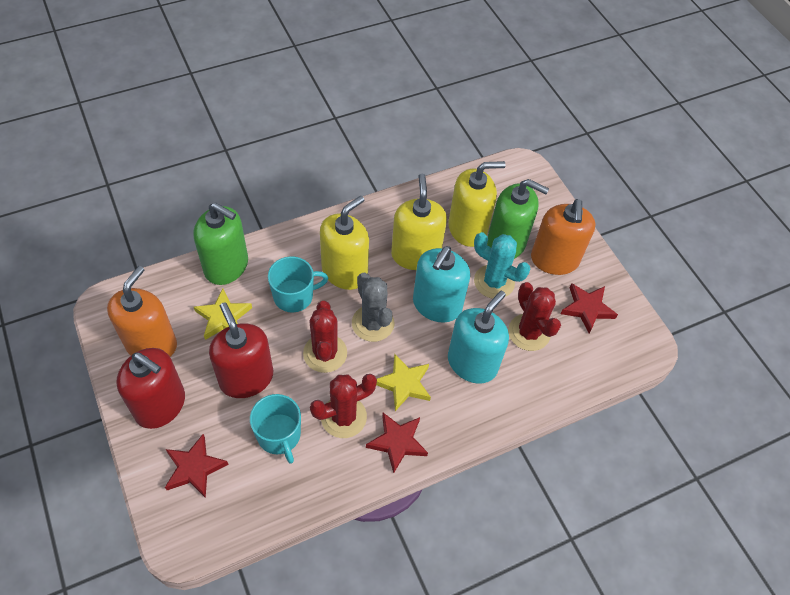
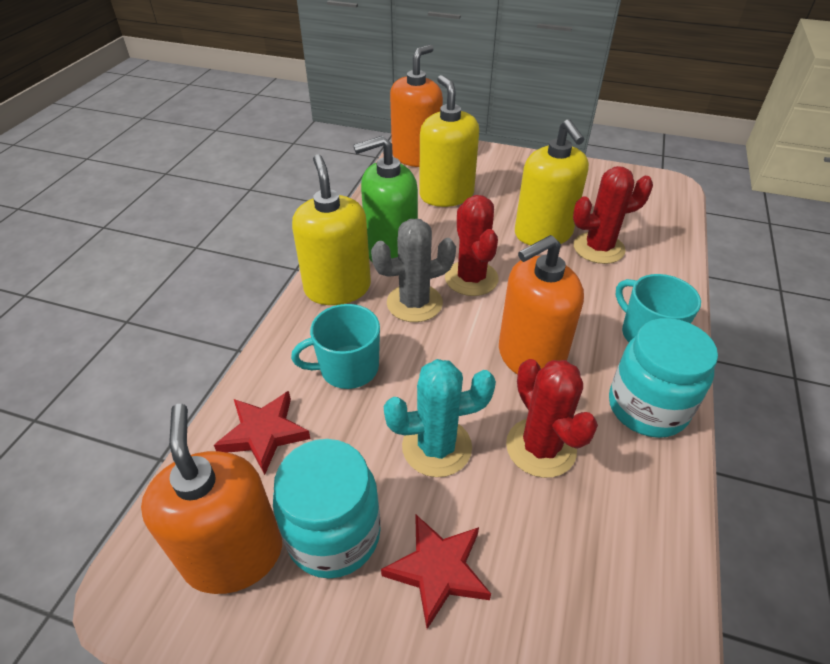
green soap dispenser: 2 -> 1
orange soap dispenser: 2 -> 3
red soap dispenser: 2 -> 0
red star: 3 -> 2
turquoise jar: 0 -> 2
turquoise soap dispenser: 2 -> 0
yellow star: 2 -> 0

